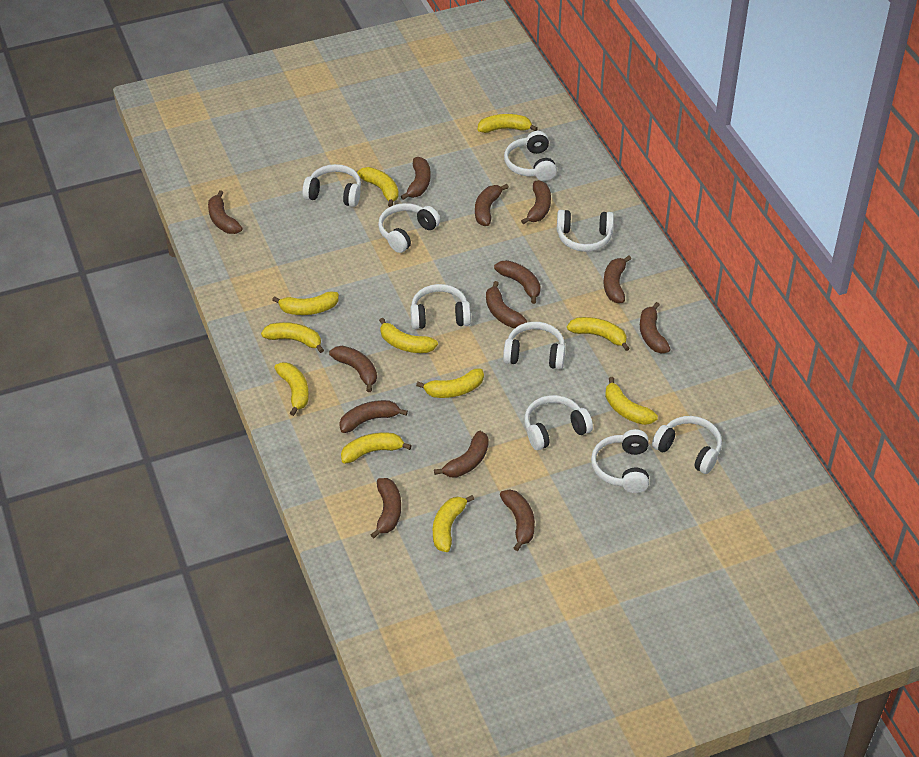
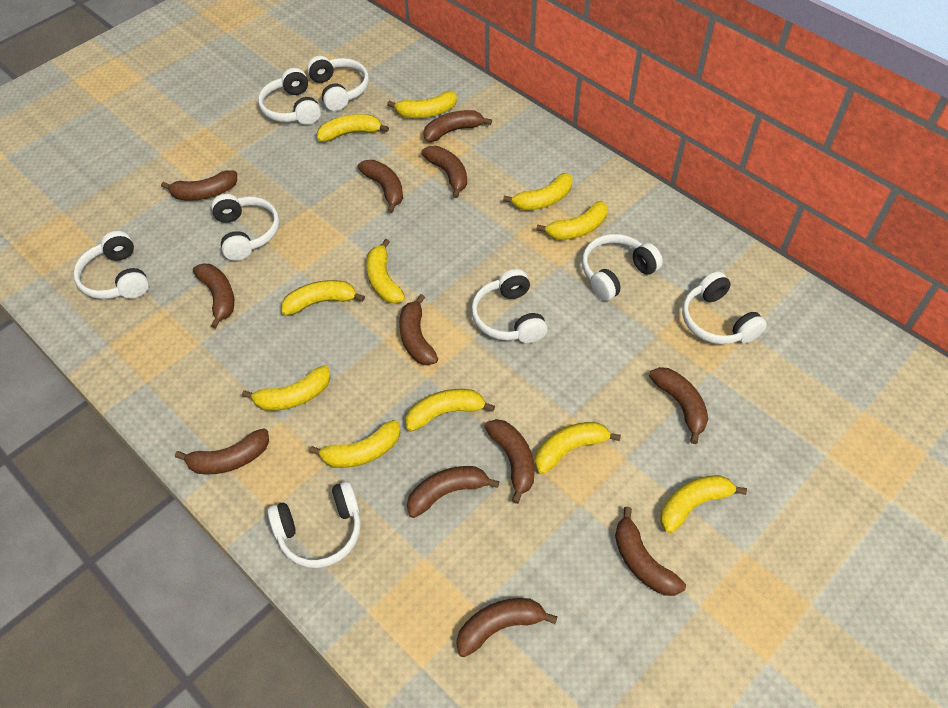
brown banana: 13 -> 12
white headphones: 9 -> 8

